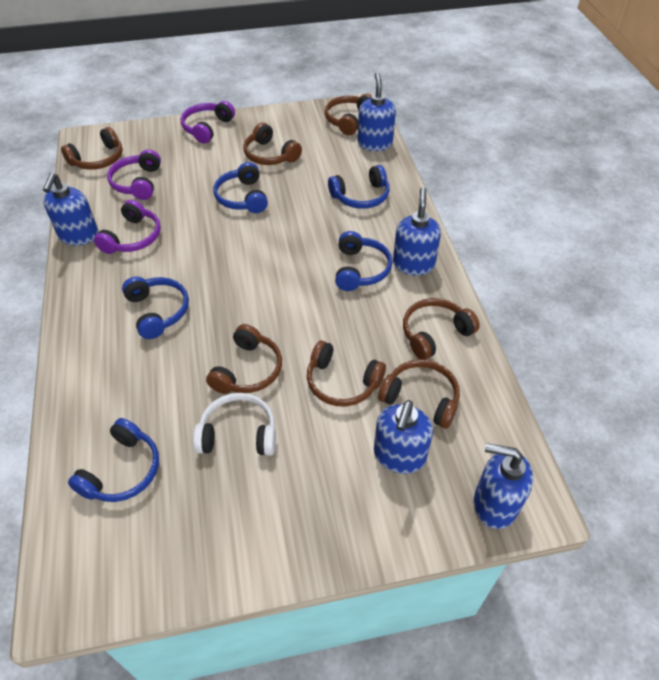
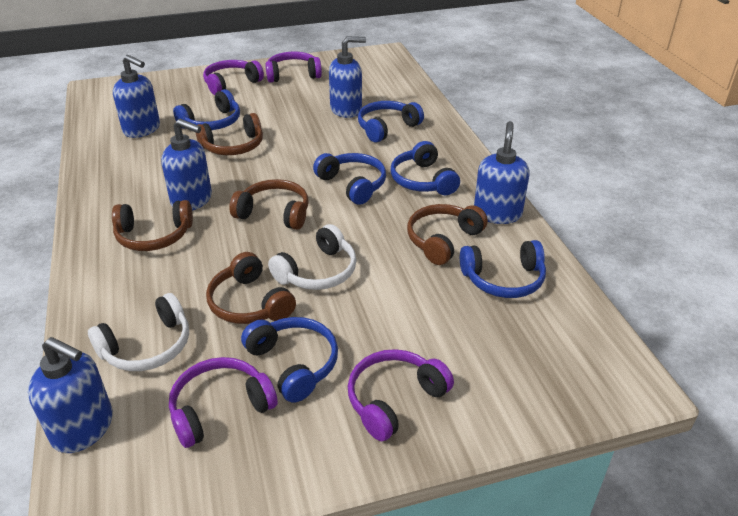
blue headphones: 5 -> 6
brown headphones: 7 -> 5
purple headphones: 3 -> 4
white headphones: 1 -> 2

